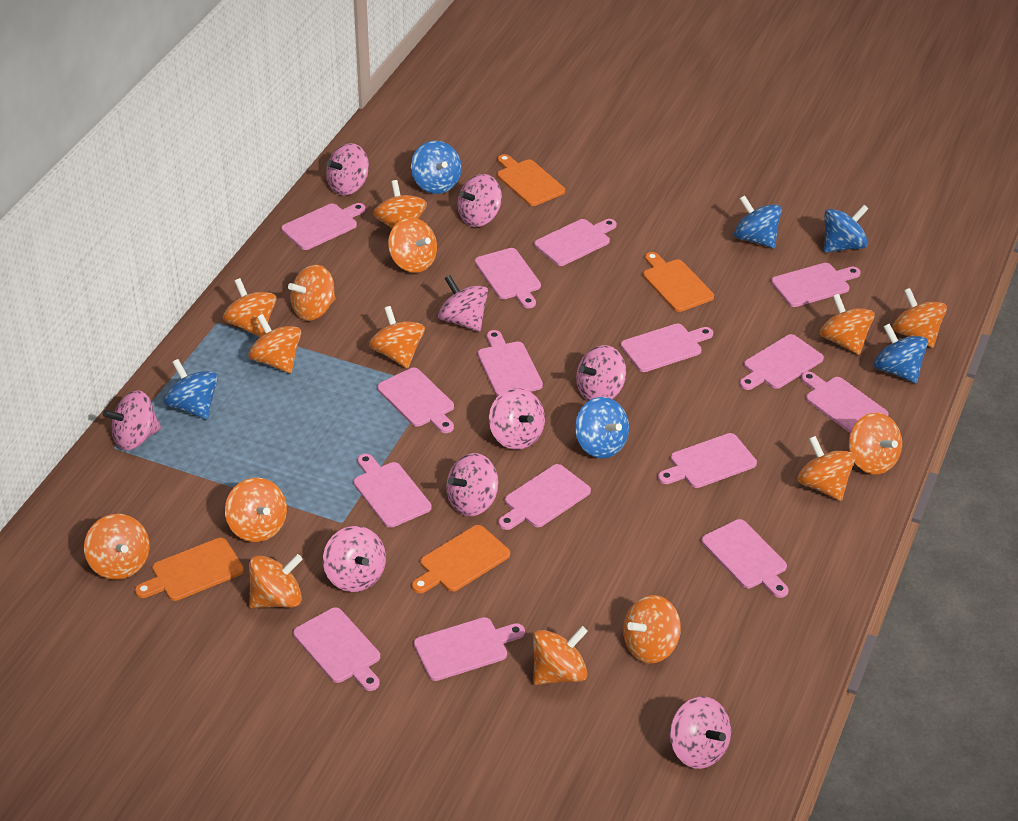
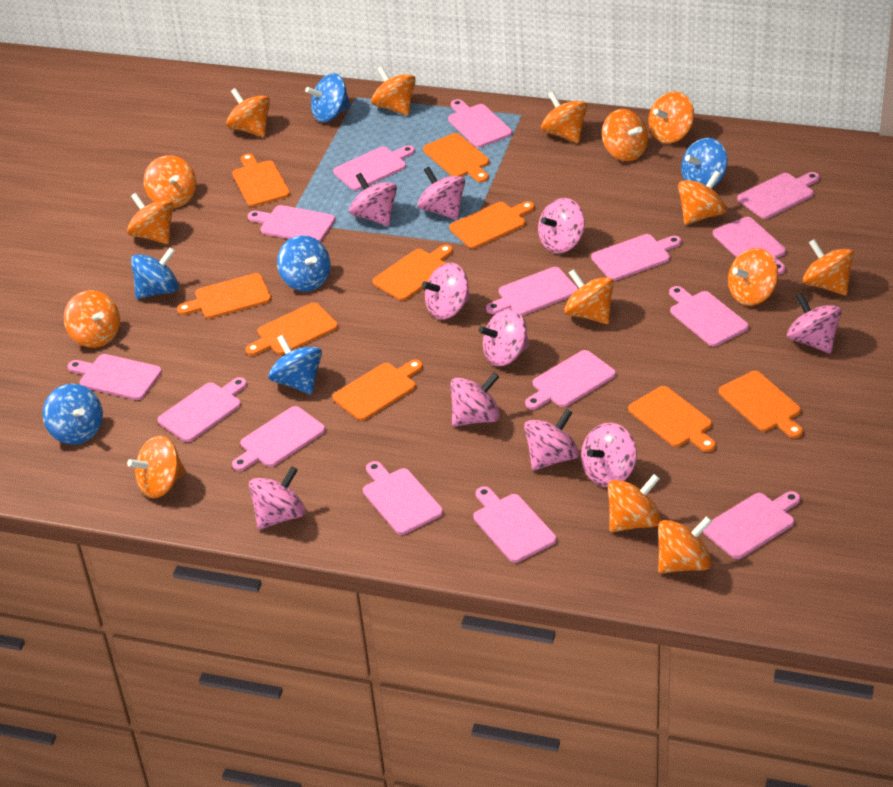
orange cutting board: 4 -> 9
pink spinning top: 9 -> 10

